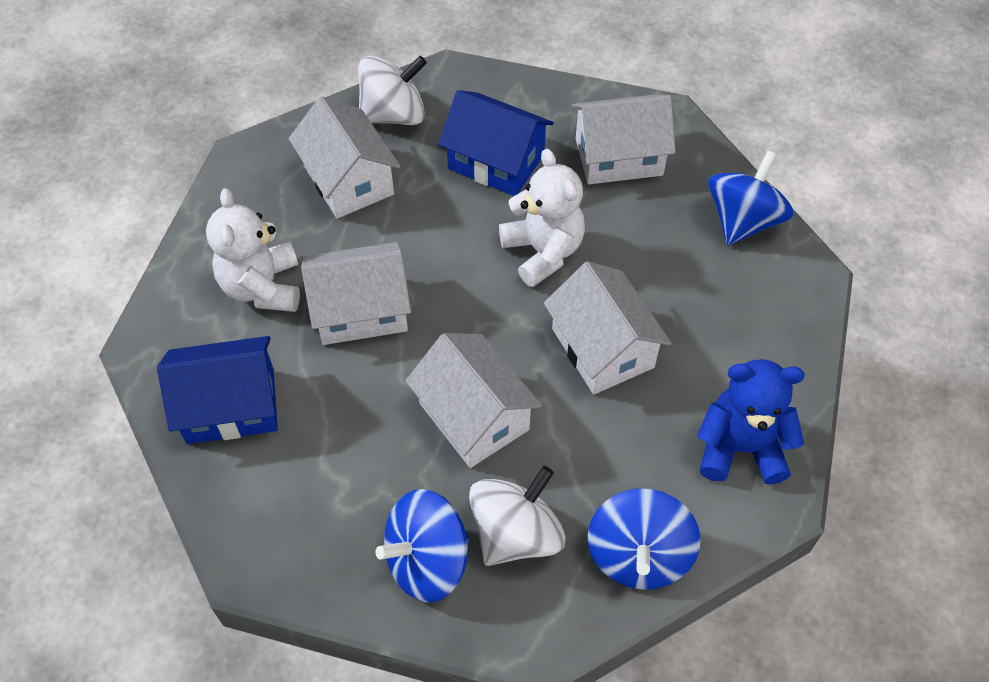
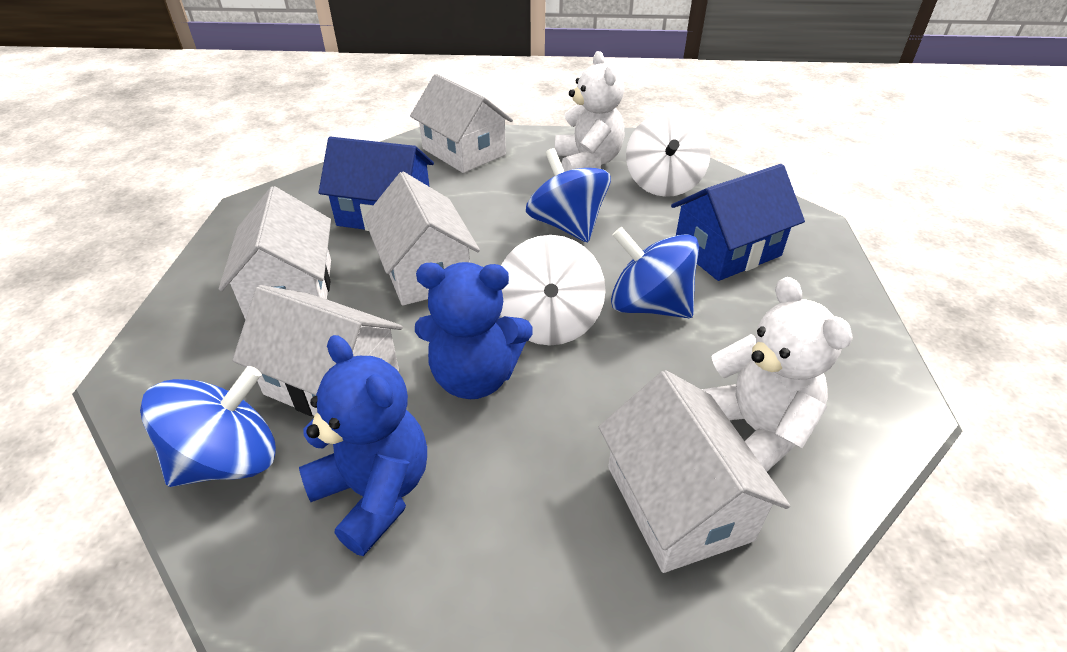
blue teddy bear: 1 -> 2

